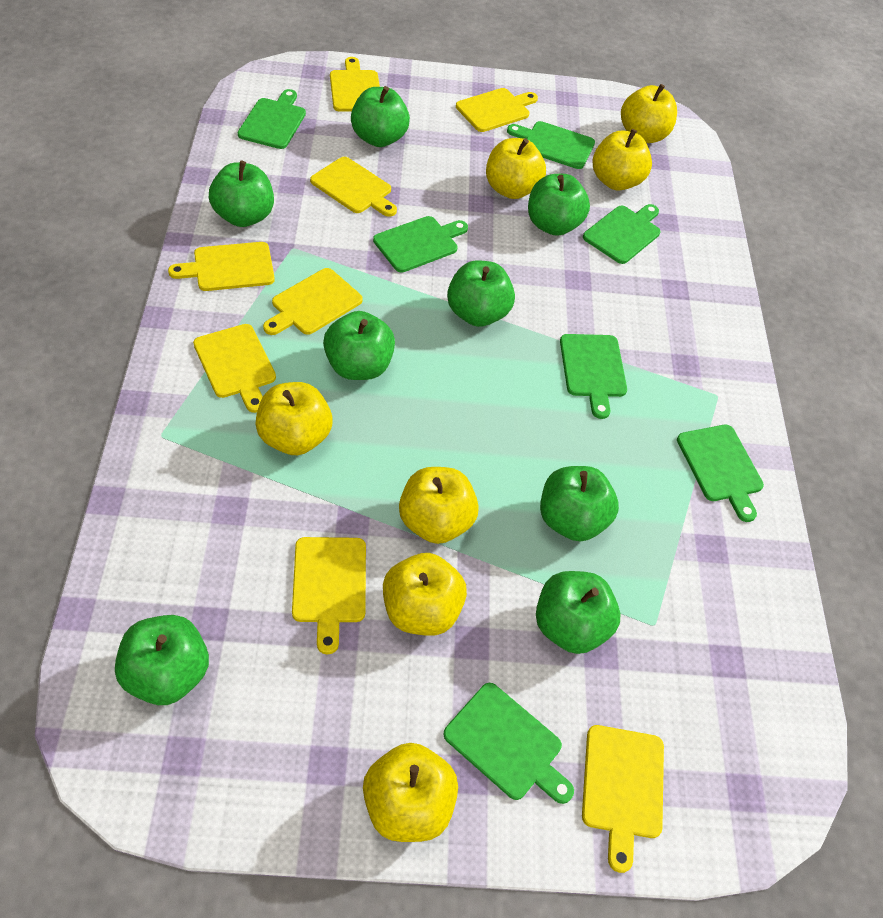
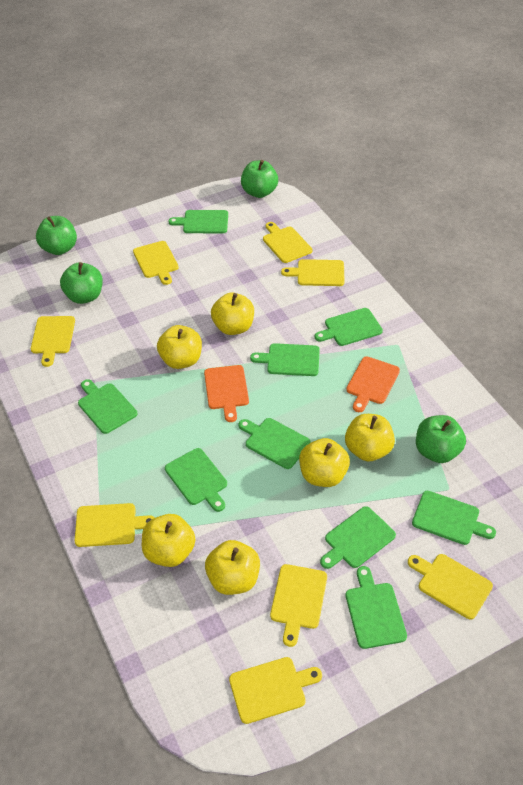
green apple: 8 -> 4
green cutting board: 7 -> 9
orange cutting board: 0 -> 2
yellow apple: 7 -> 6

